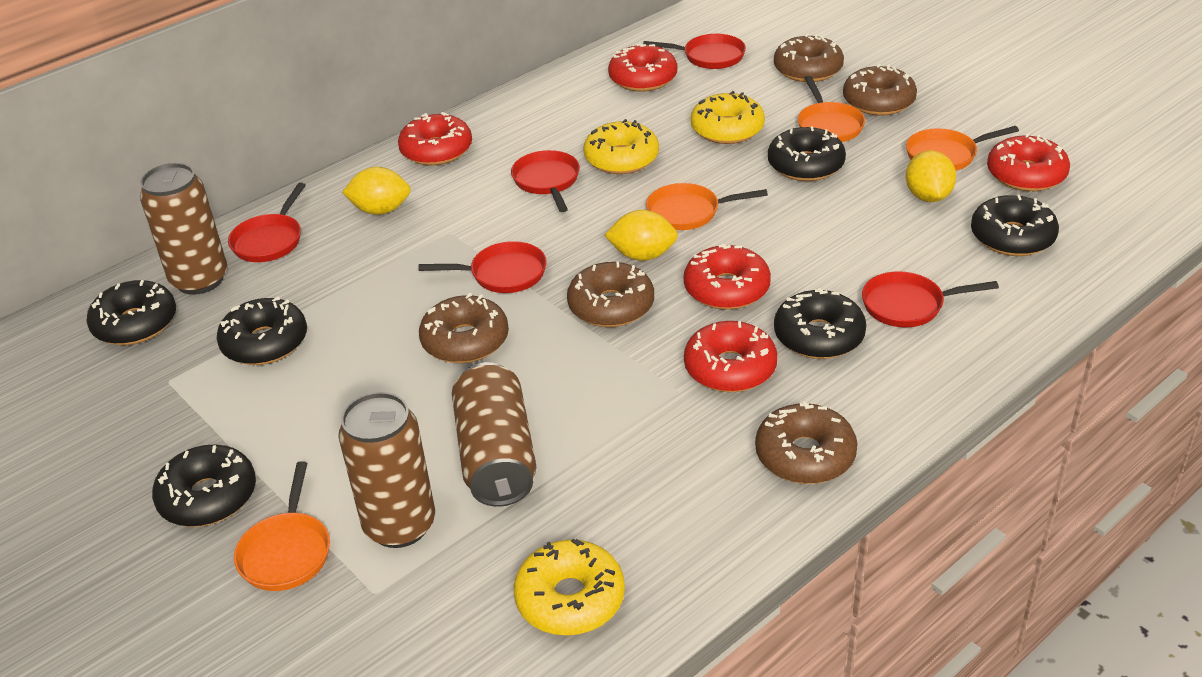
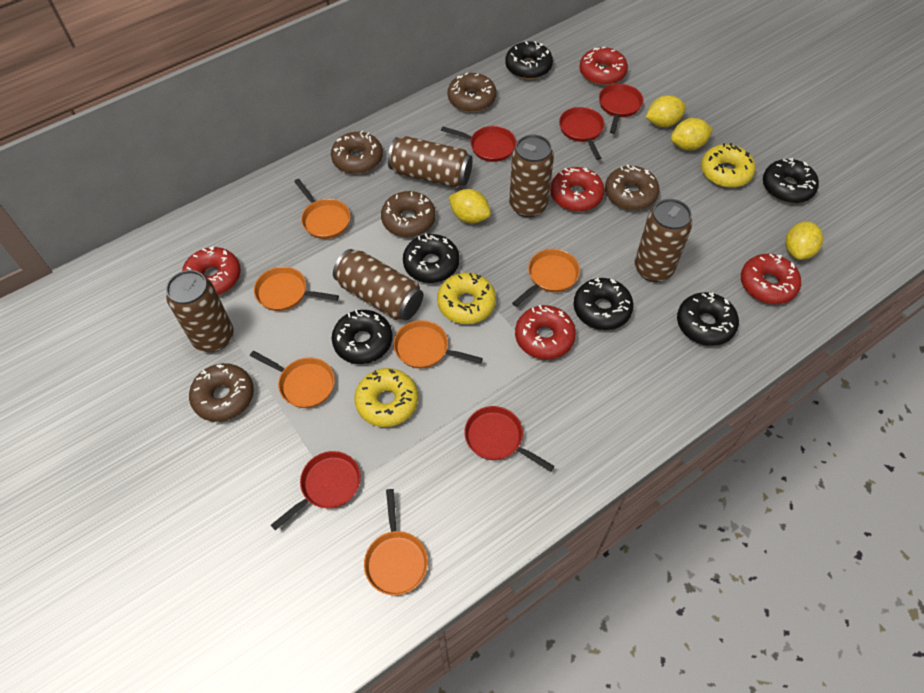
brown can: 3 -> 5
orange pan: 4 -> 6
yellow lemon: 3 -> 4

